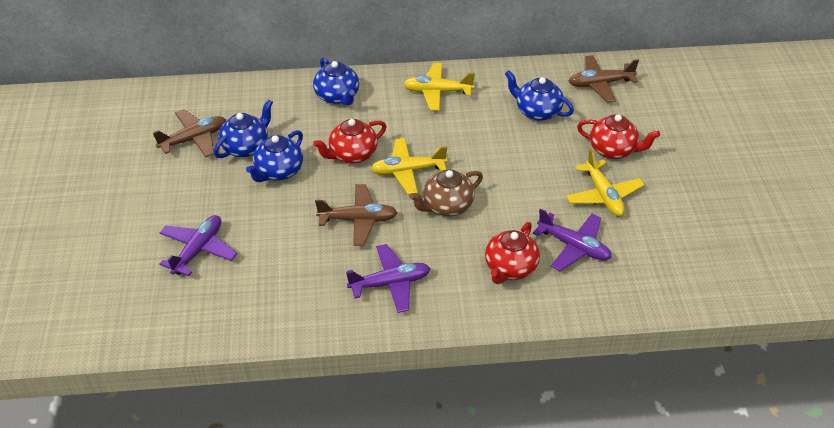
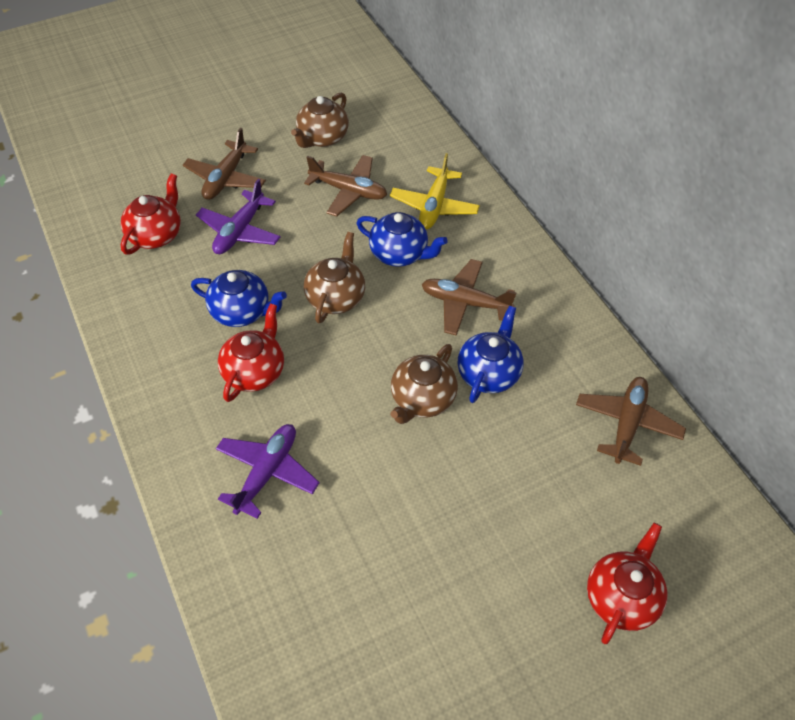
blue teapot: 4 -> 3
brown plane: 3 -> 4
brown teapot: 1 -> 3
purple plane: 3 -> 2
yellow plane: 3 -> 1

